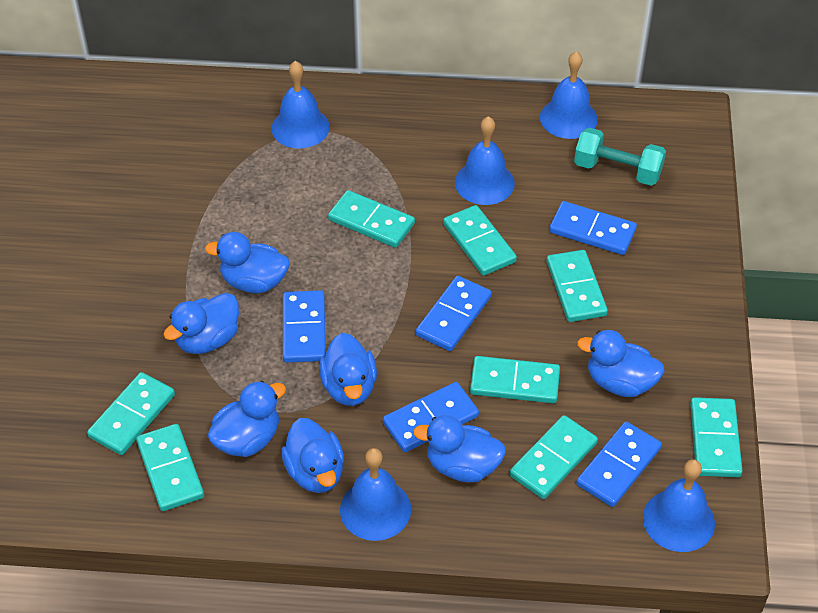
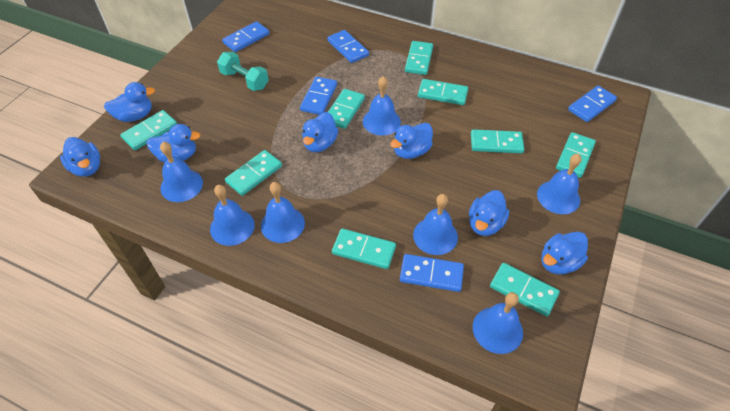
blue bell: 5 -> 7
turquoise domino: 8 -> 9

